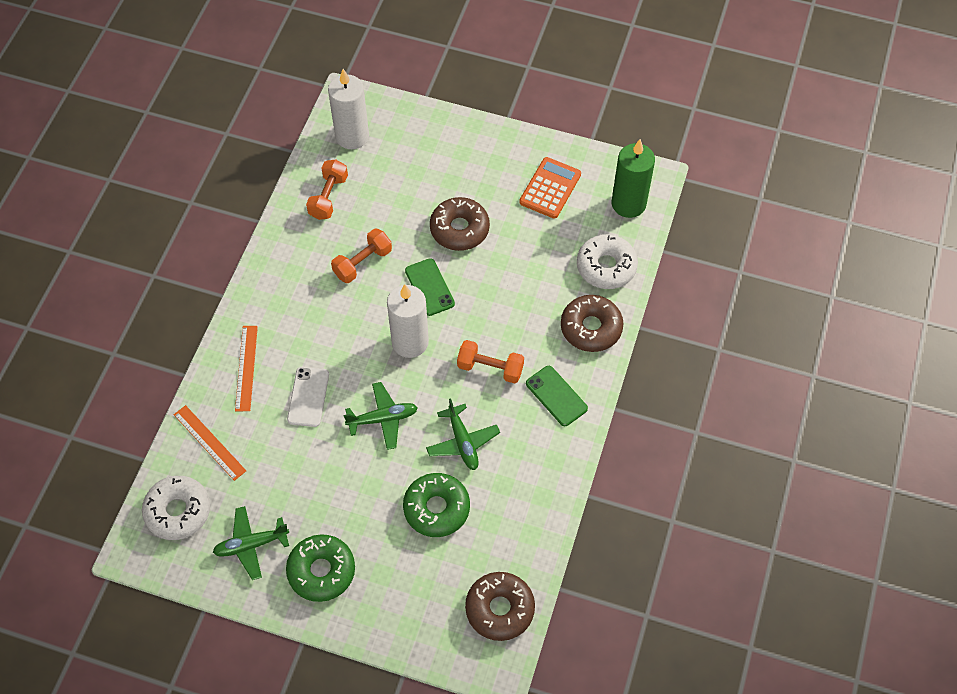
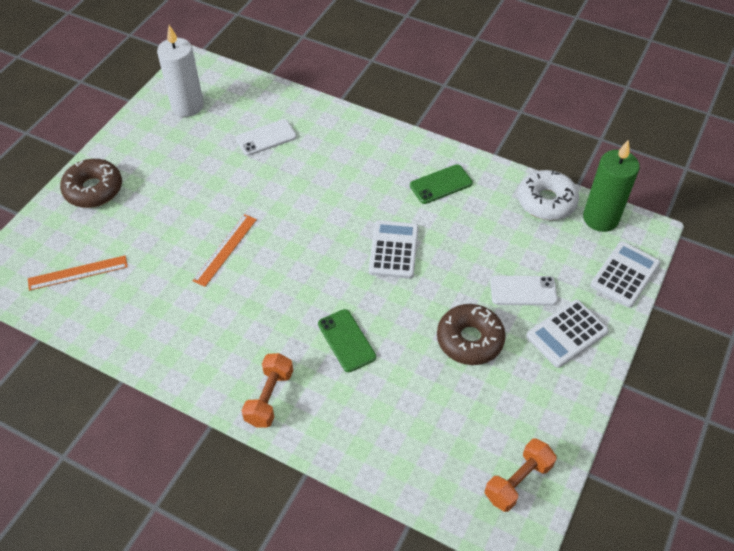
brown donut: 3 -> 2
green donut: 2 -> 0
green plane: 3 -> 0
orange calculator: 1 -> 0
orange dumbbell: 3 -> 2
white calculator: 0 -> 3
white candle: 2 -> 1
white donut: 2 -> 1
white phone: 1 -> 2

